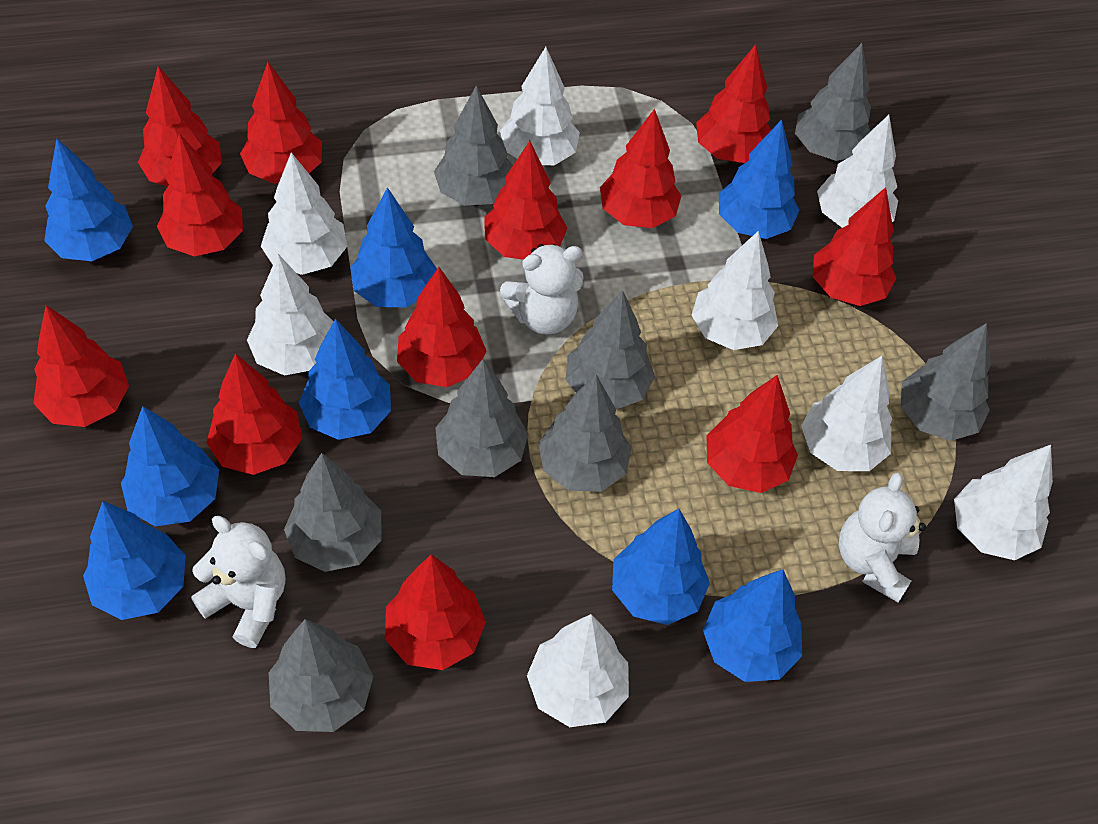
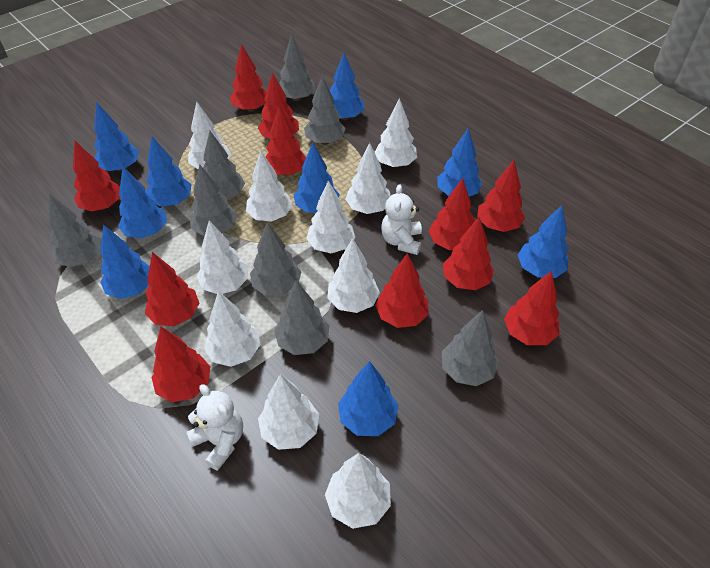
blue tree: 8 -> 9
red tree: 12 -> 11
white teddy bear: 3 -> 2
white tree: 8 -> 10

